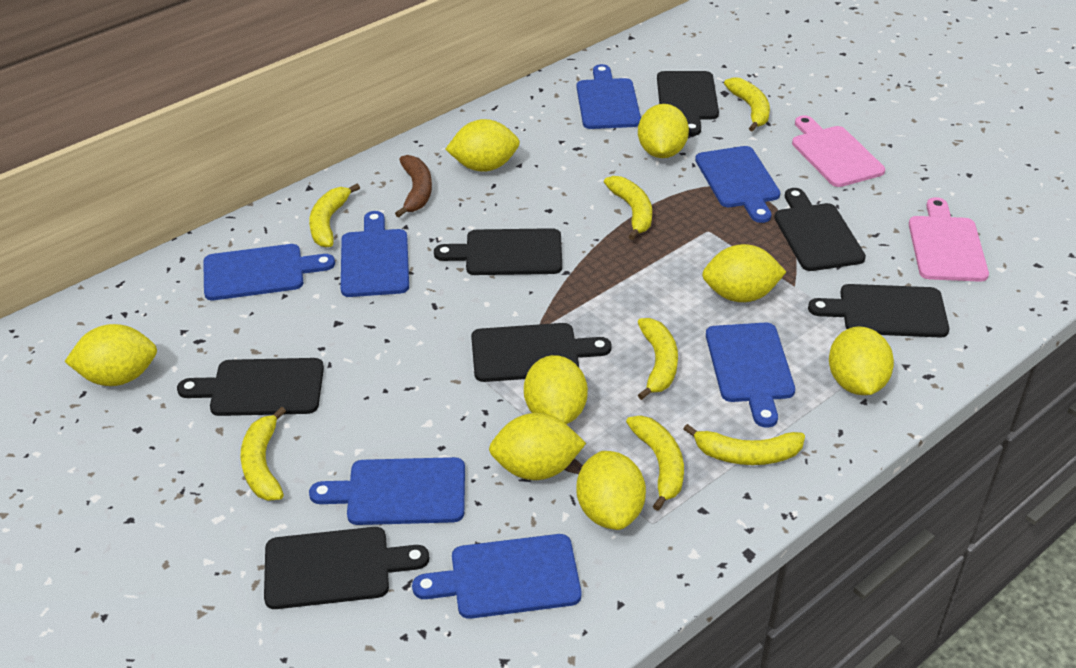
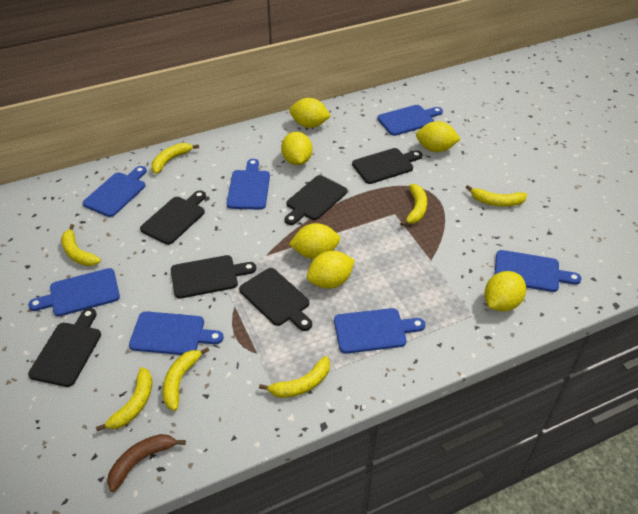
black cutting board: 7 -> 6
pink cutting board: 2 -> 0
yellow lemon: 8 -> 6

